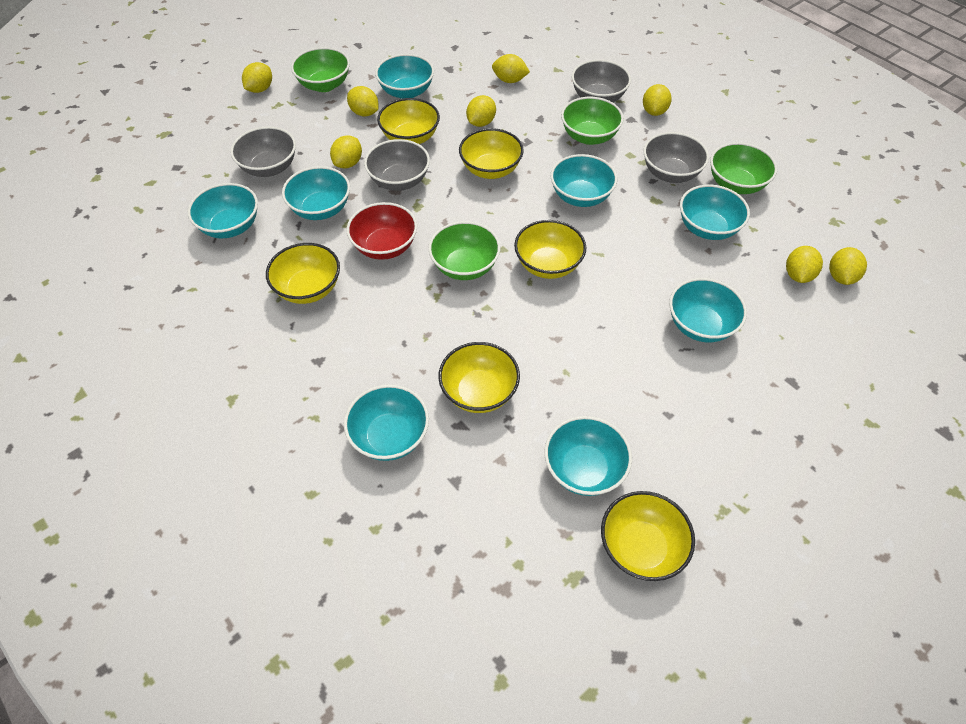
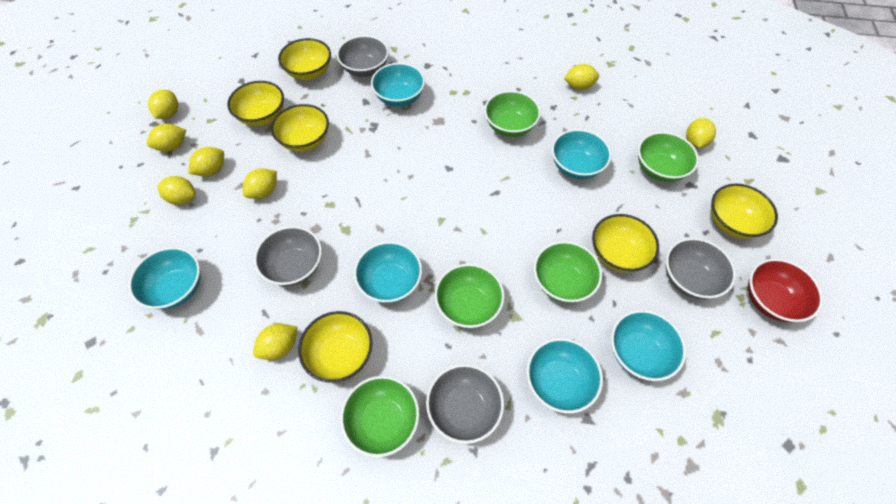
green bowl: 4 -> 5
turquoise bowl: 8 -> 6

